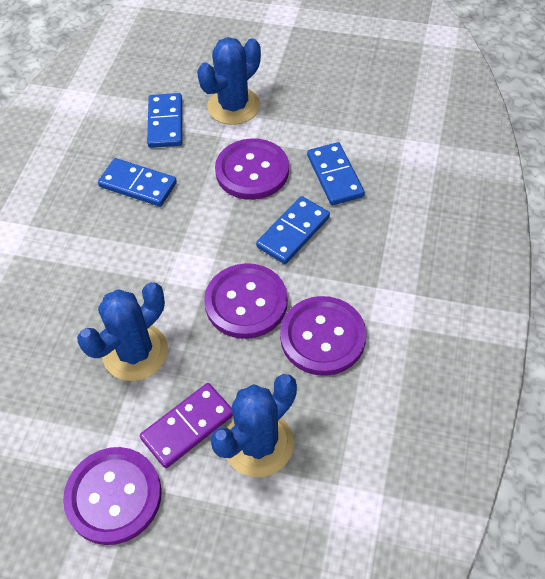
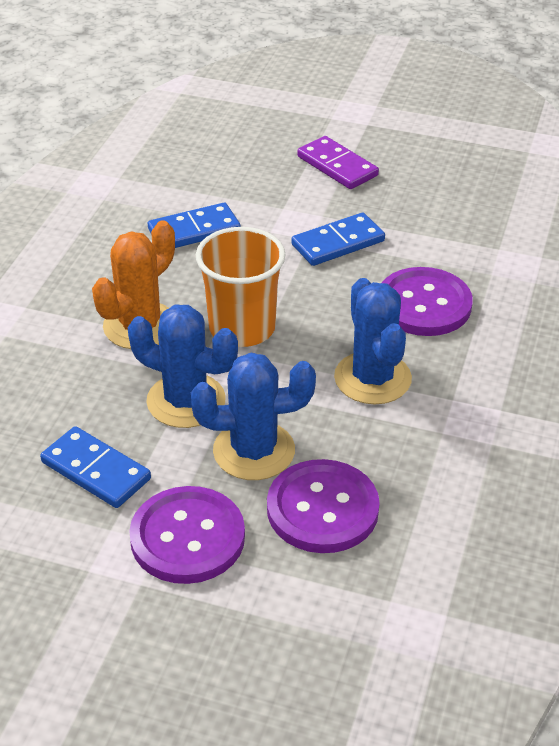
blue domino: 4 -> 3
orange cactus: 0 -> 1
orange cup: 0 -> 1
purple button: 4 -> 3

